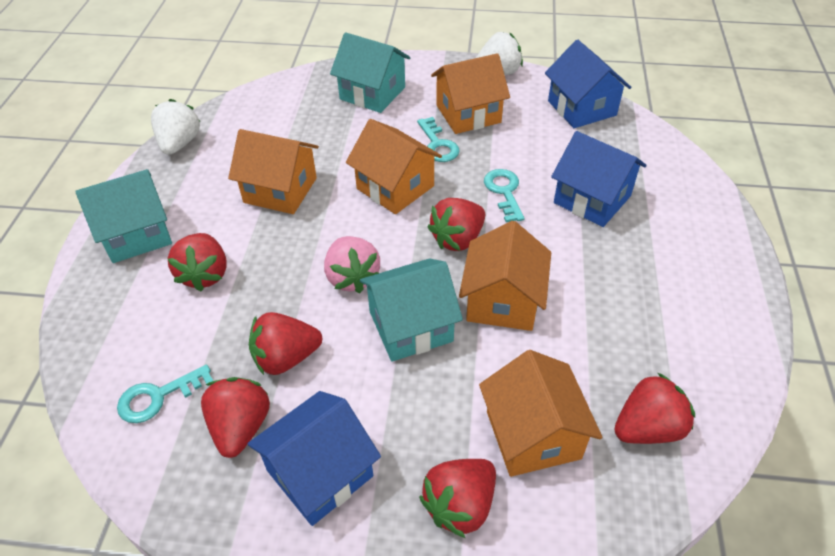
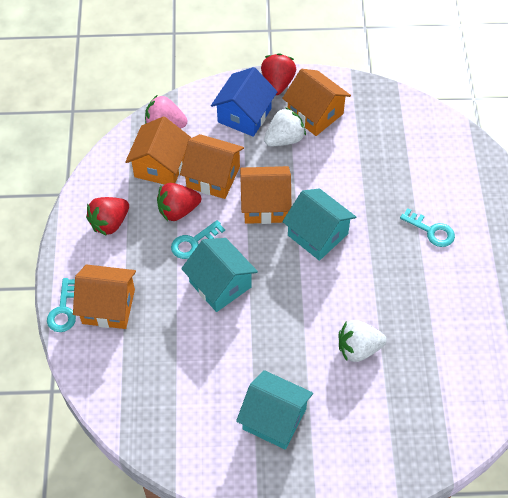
blue house: 3 -> 1
red strawberry: 6 -> 3

